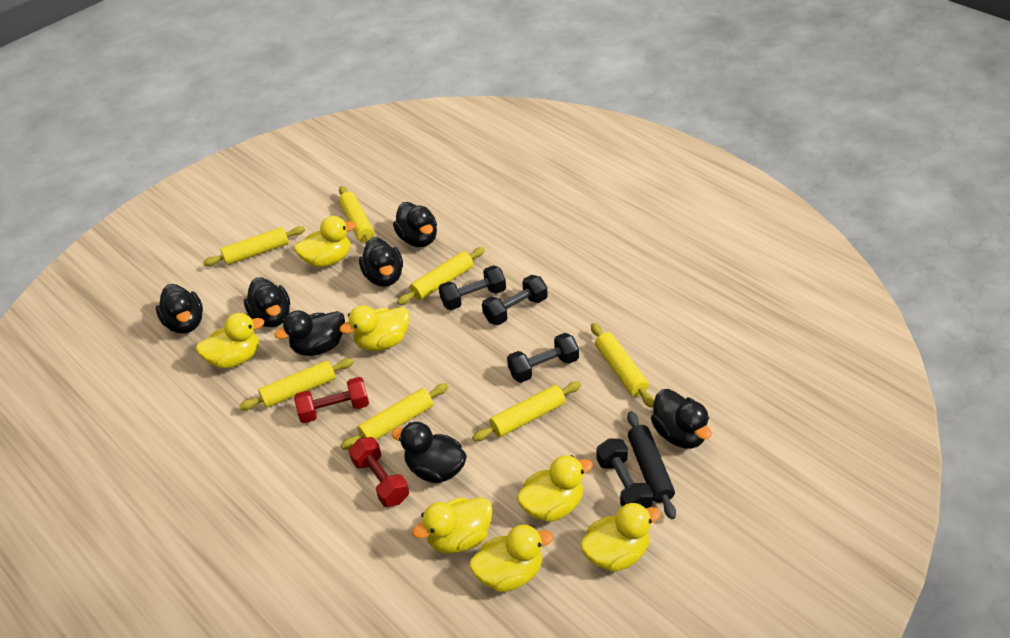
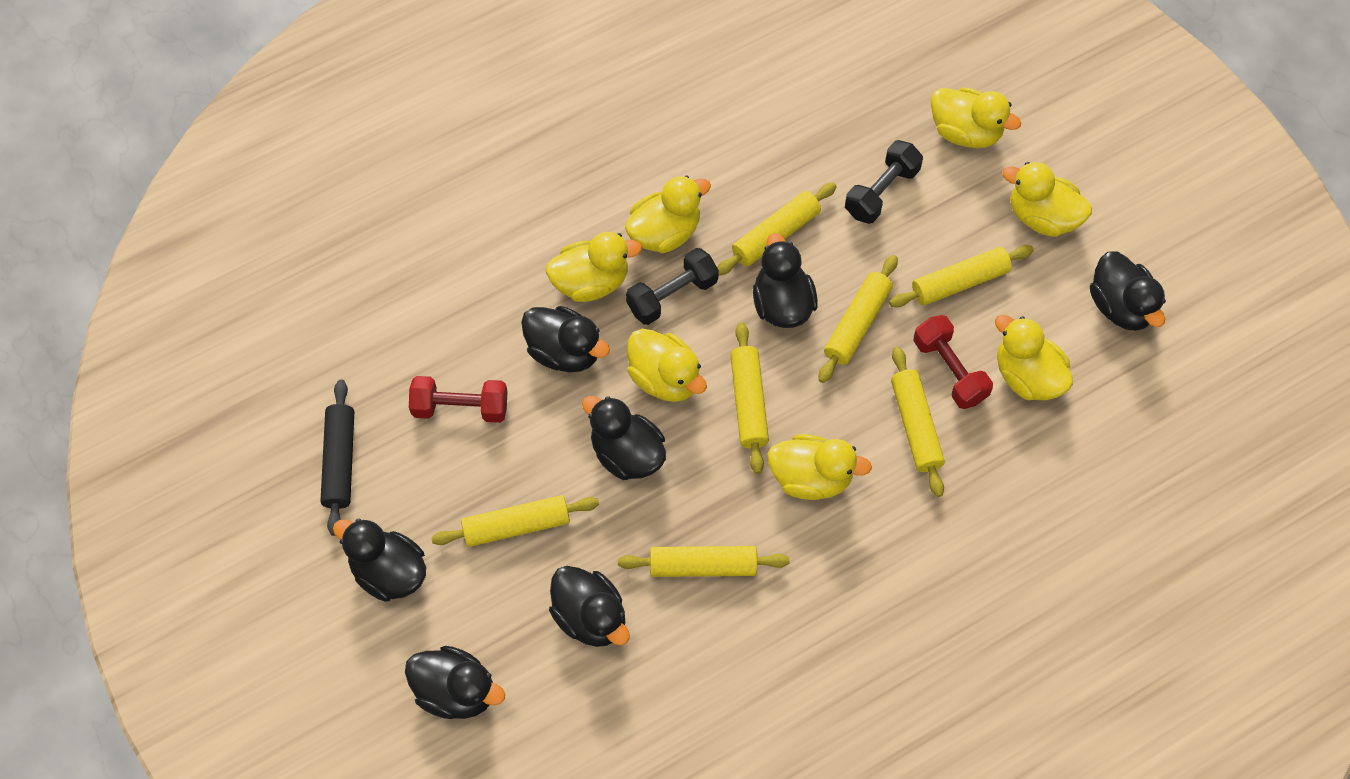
black dumbbell: 4 -> 2

